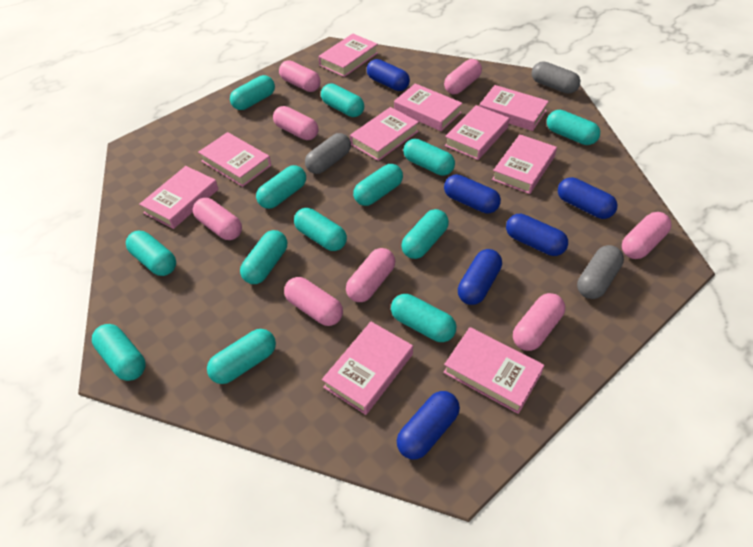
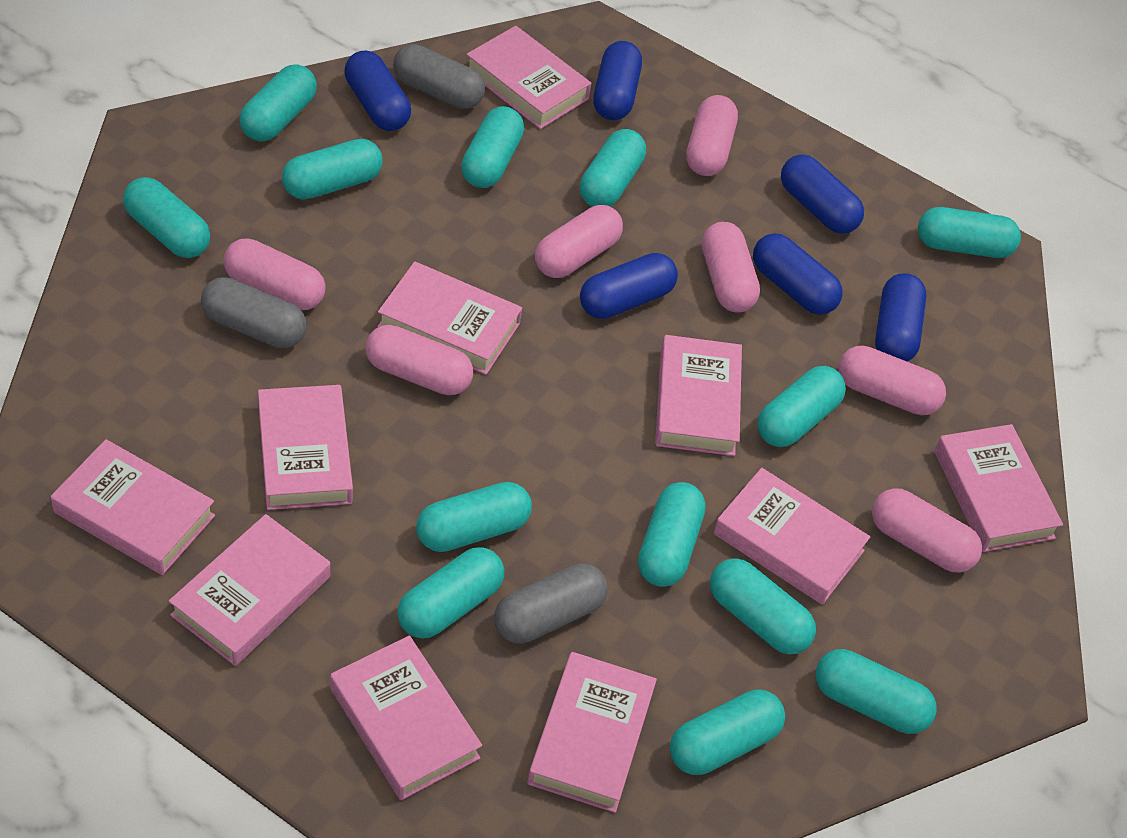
pink capsule: 8 -> 7

